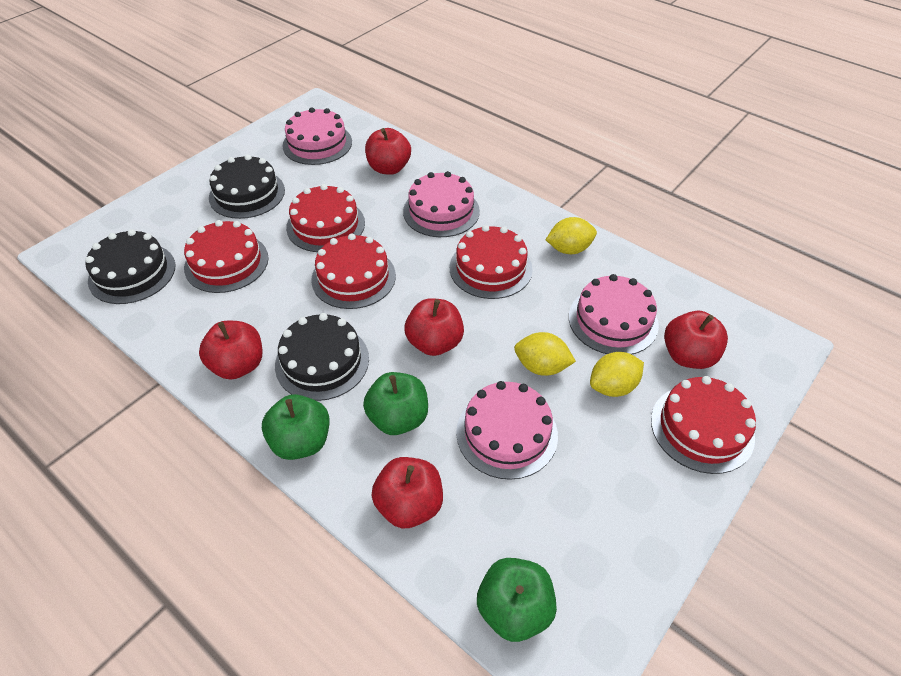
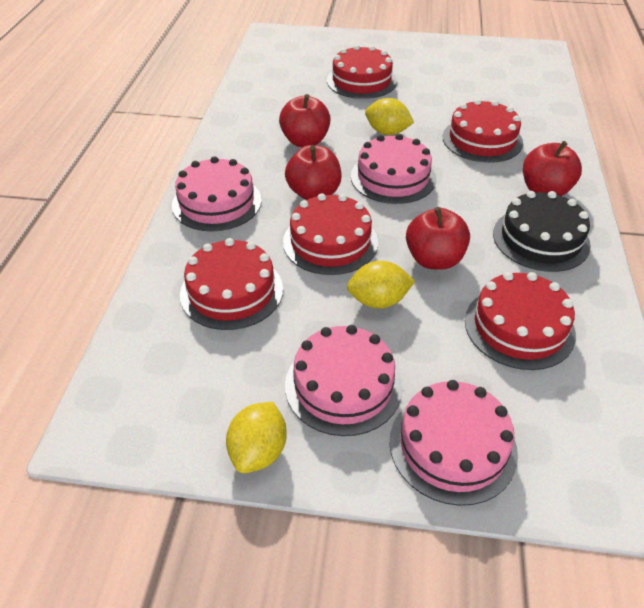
black cake: 3 -> 1
green apple: 3 -> 0
red apple: 5 -> 4

